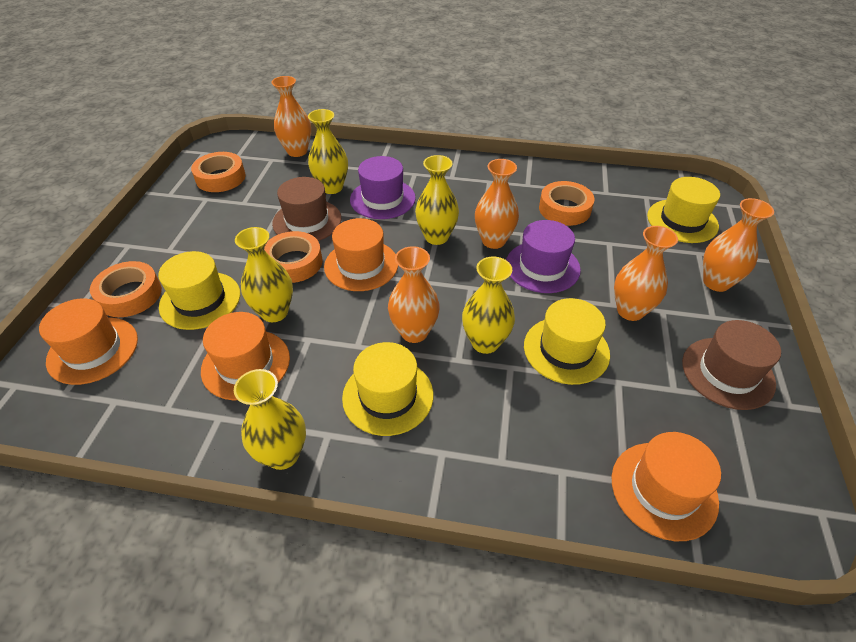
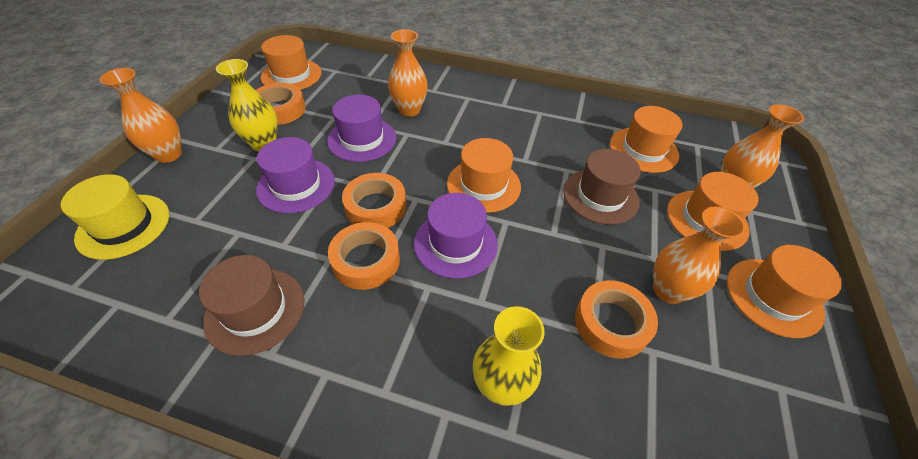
orange hat: 4 -> 5
orange vase: 5 -> 4
purple hat: 2 -> 3
yellow hat: 4 -> 1
yellow vase: 5 -> 2

